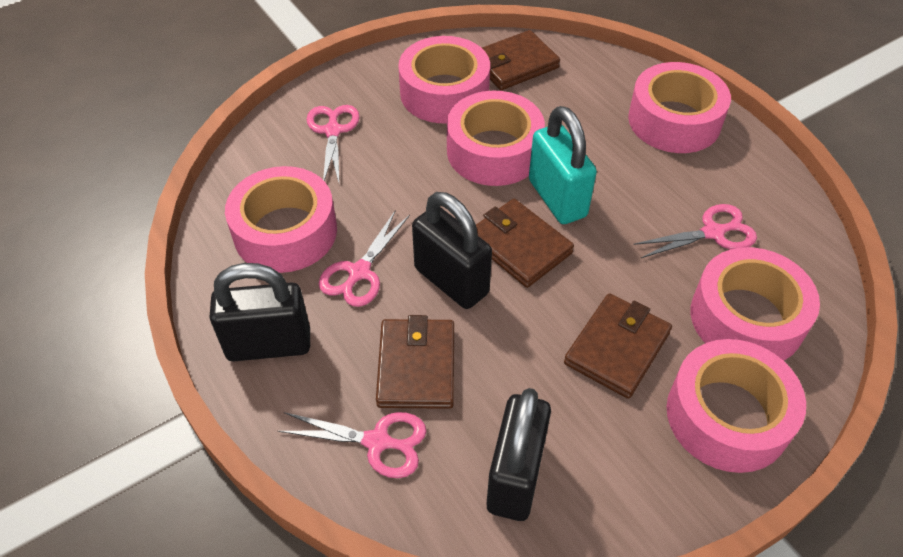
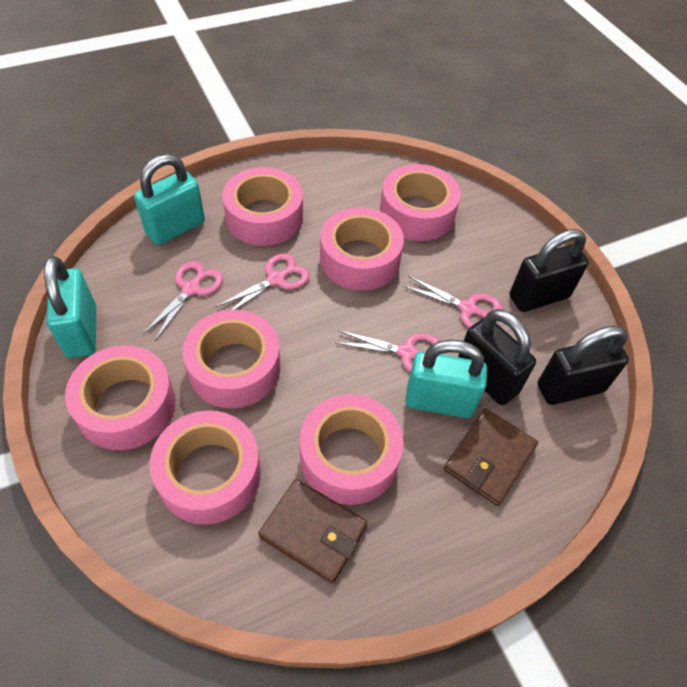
brown wallet: 4 -> 2
pink tape: 6 -> 7
turquoise padlock: 1 -> 3

